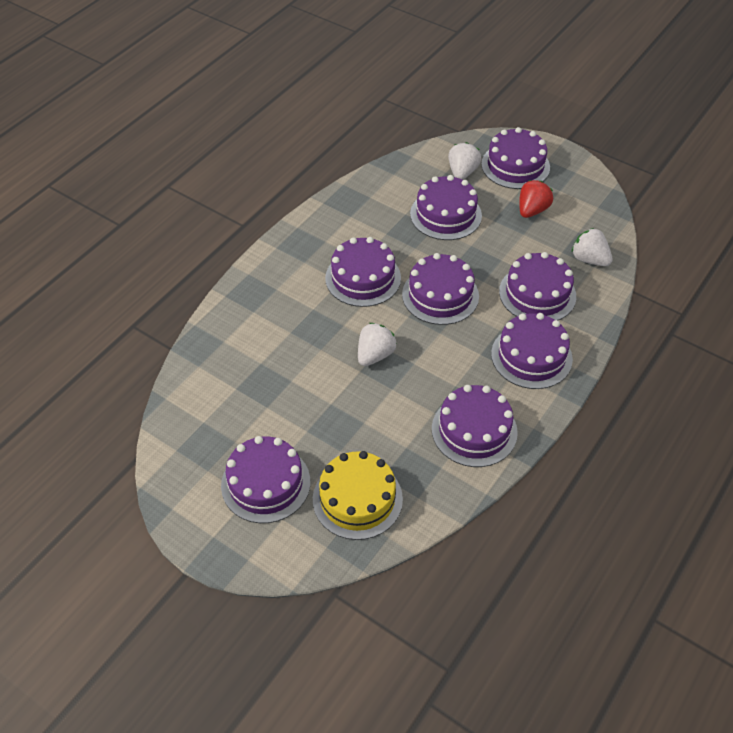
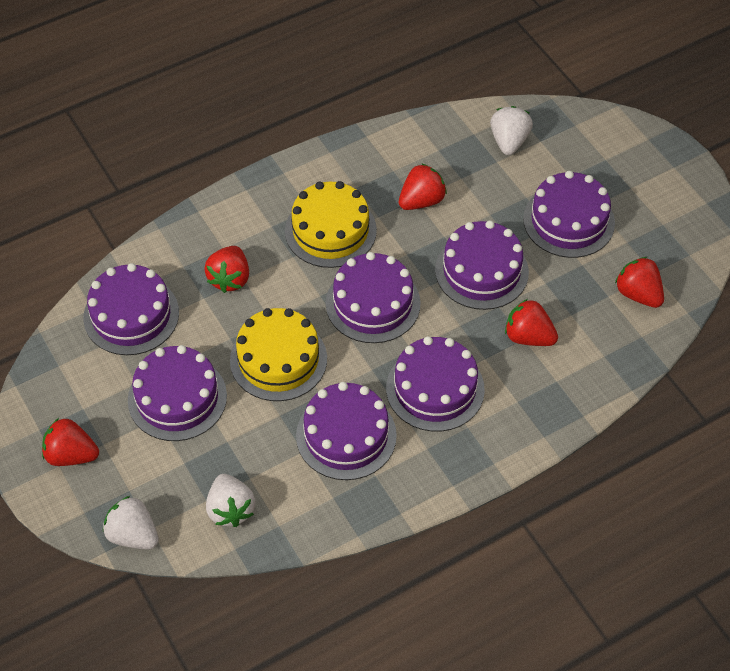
purple cake: 8 -> 7
red strawberry: 1 -> 5
yellow cake: 1 -> 2

